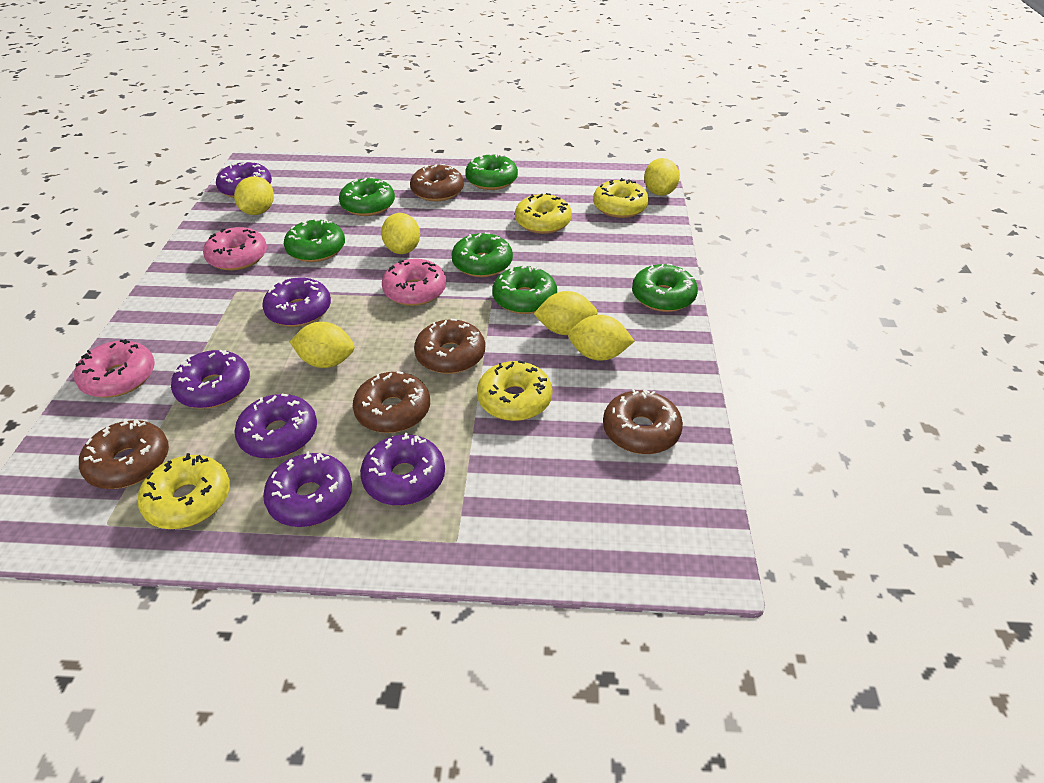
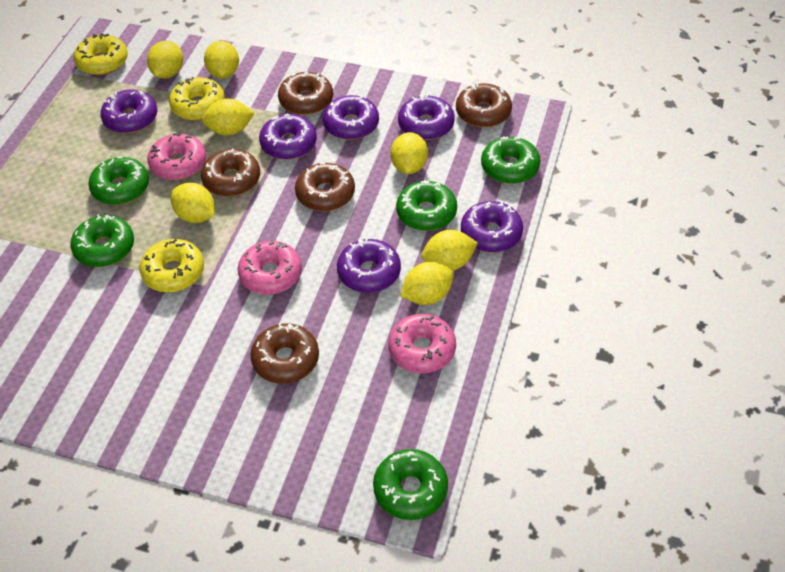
green donut: 6 -> 5
yellow donut: 4 -> 3
yellow lemon: 6 -> 7

